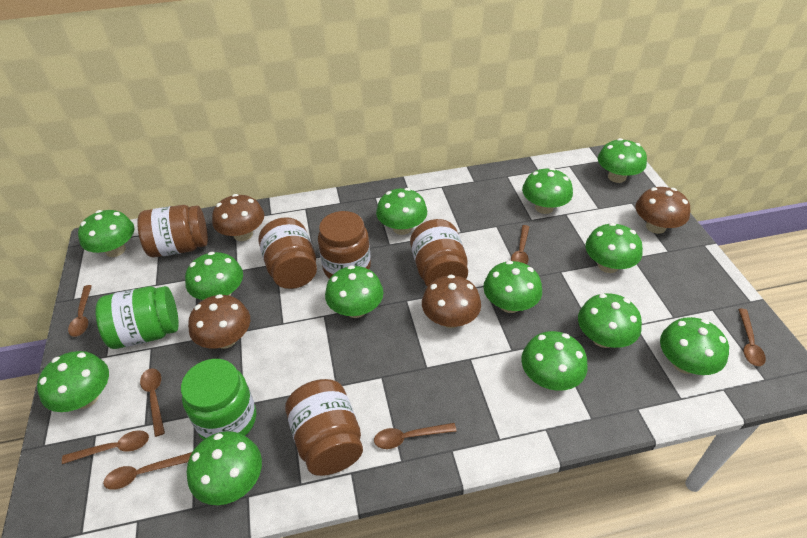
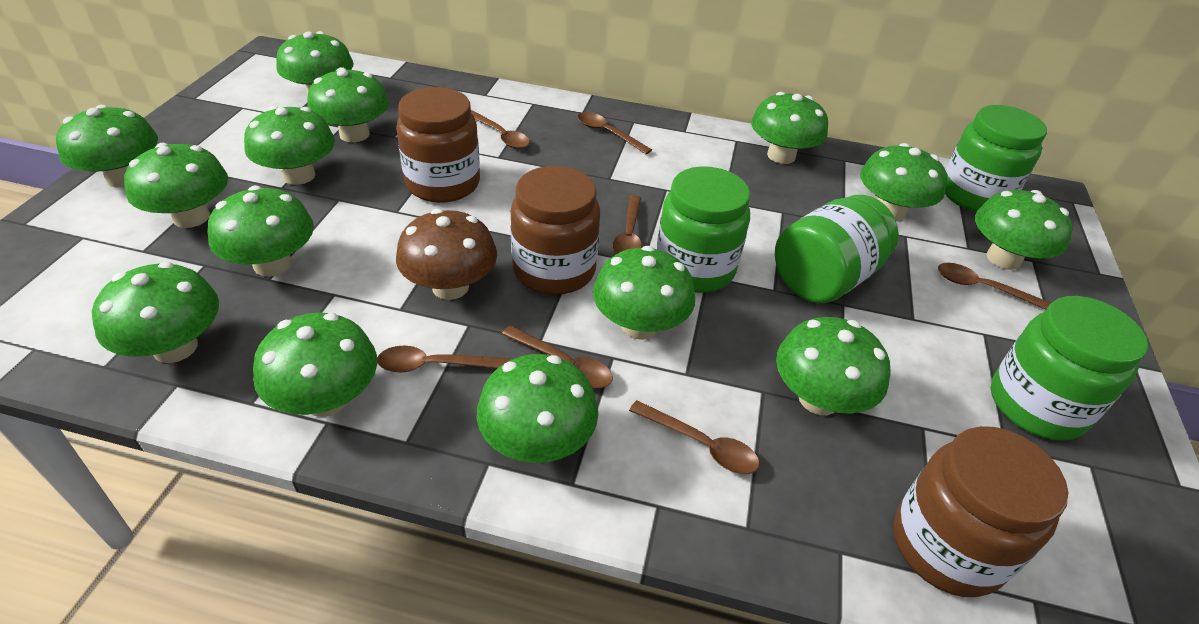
brown jar: 5 -> 3
brown mushroom: 4 -> 1
green jar: 2 -> 4
green mushroom: 13 -> 14

